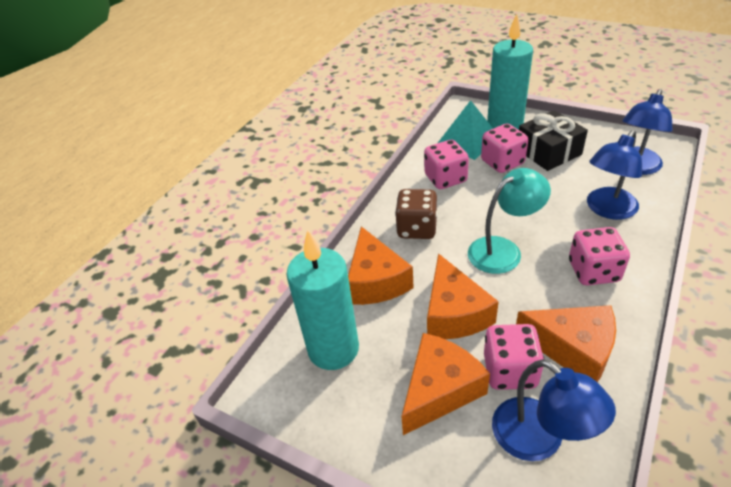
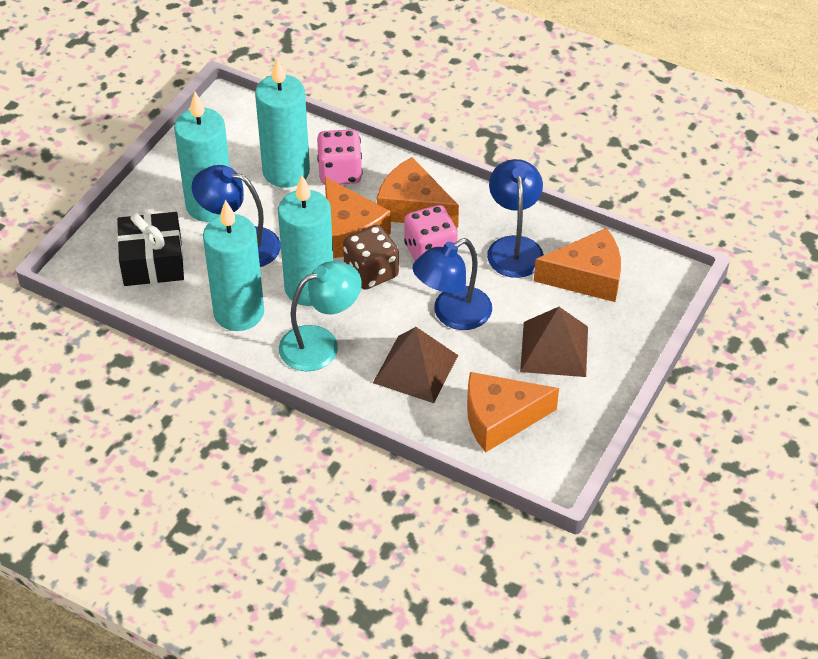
brown pyramid: 0 -> 2
pink dice: 4 -> 2
turquoise candle: 2 -> 4
turquoise pyramid: 1 -> 0

